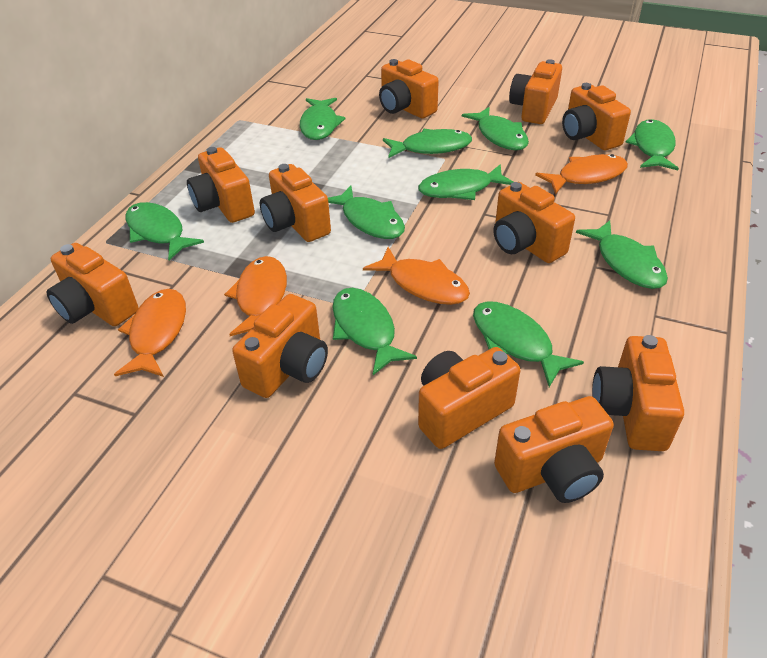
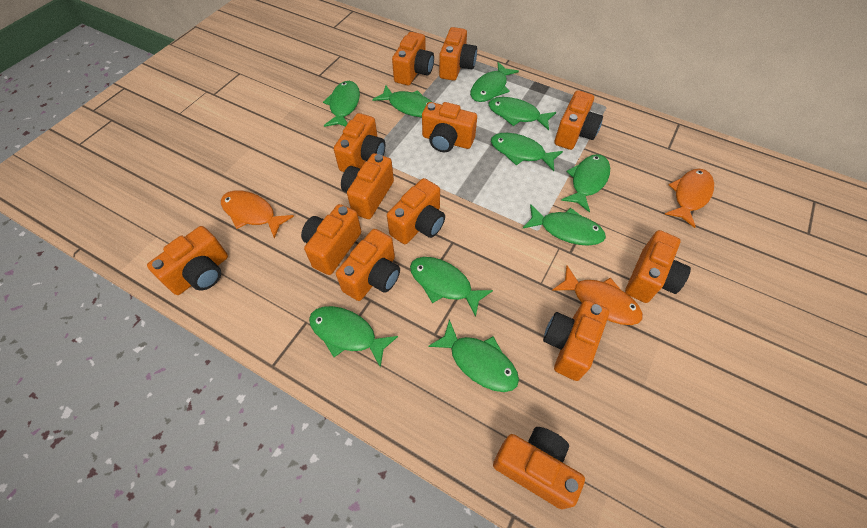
orange camera: 11 -> 13
orange fish: 4 -> 3

